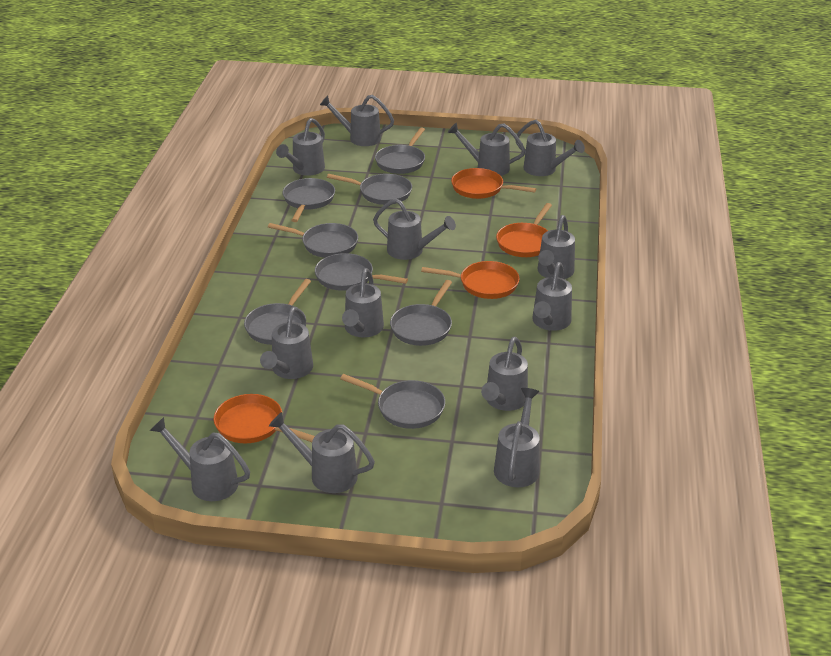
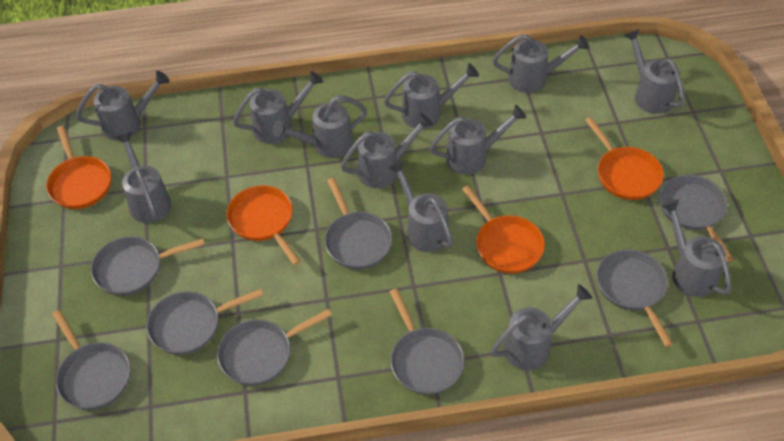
grey watering can: 13 -> 12

